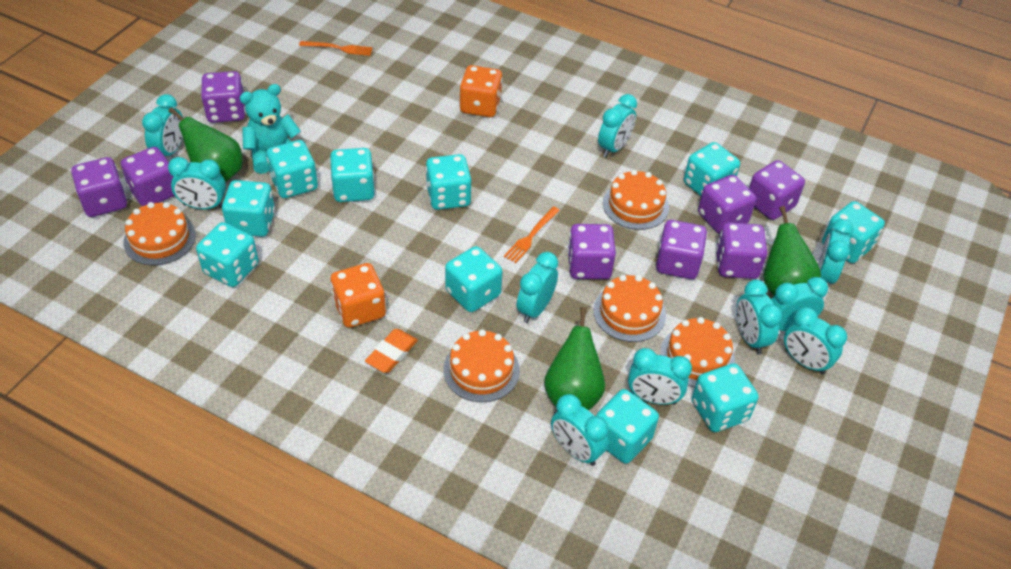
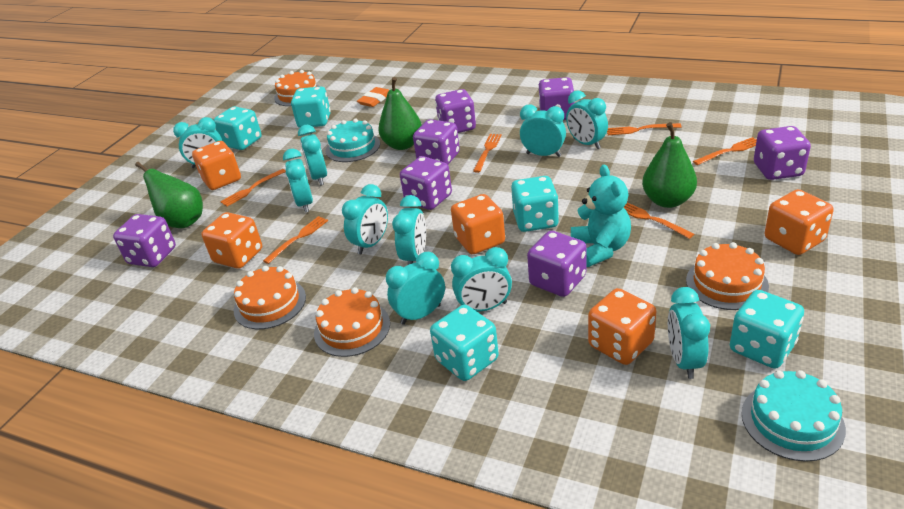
orange cake: 5 -> 4
orange dice: 2 -> 5
orange fork: 2 -> 6
purple dice: 8 -> 7
turquoise cake: 0 -> 2
turquoise dice: 10 -> 5

